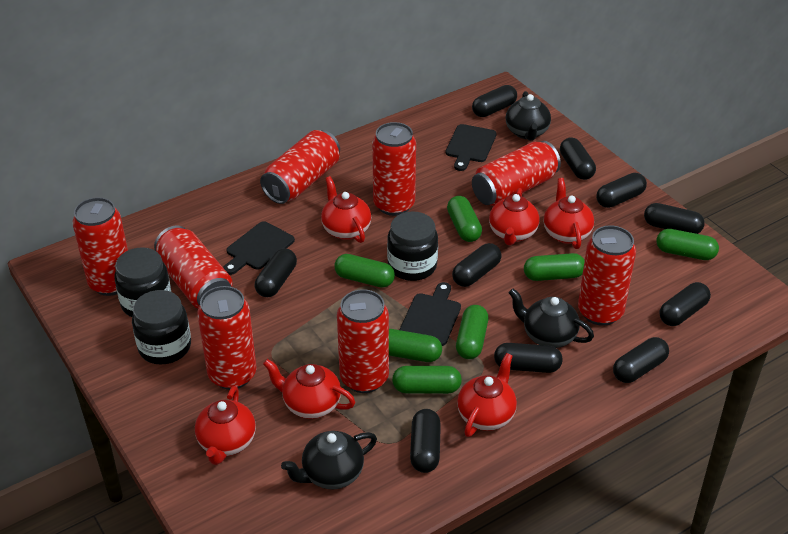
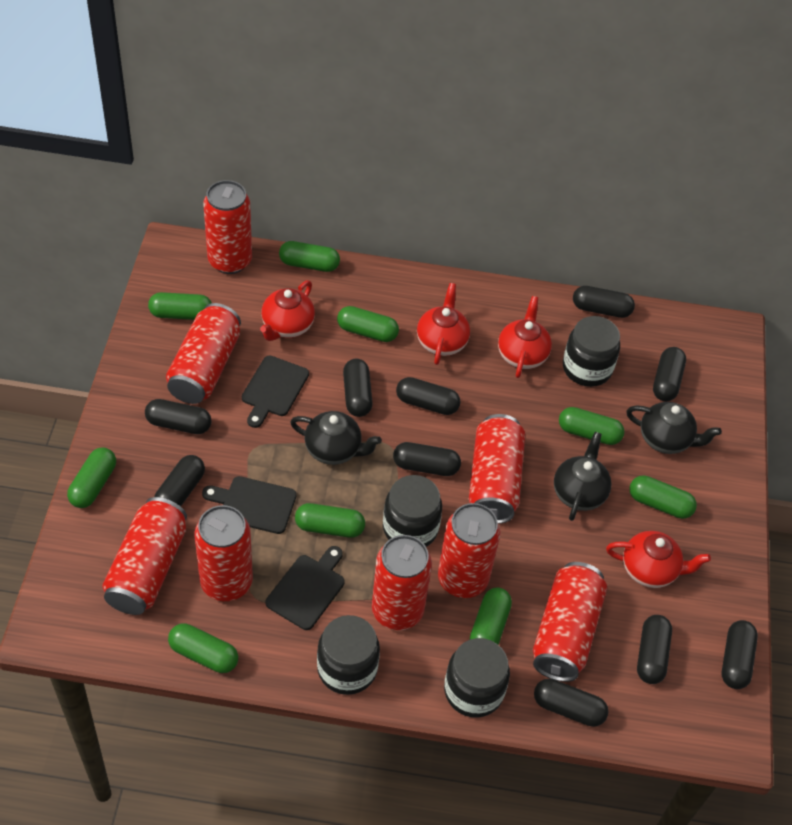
black jar: 3 -> 4
green capsule: 7 -> 9
red teapot: 6 -> 4

